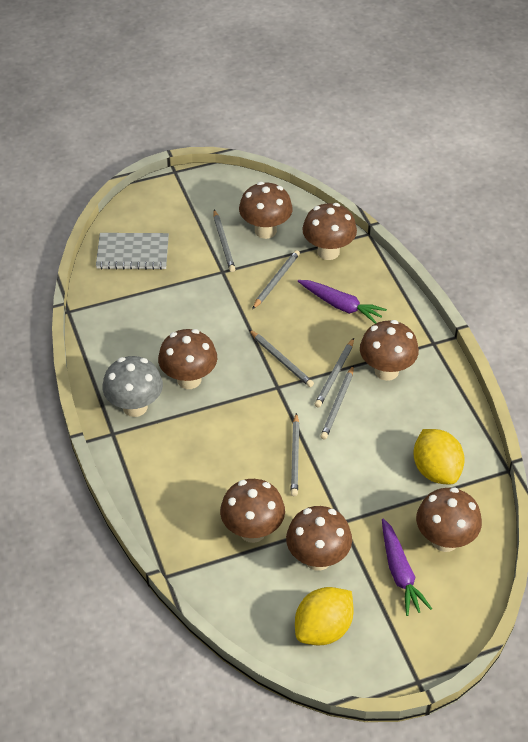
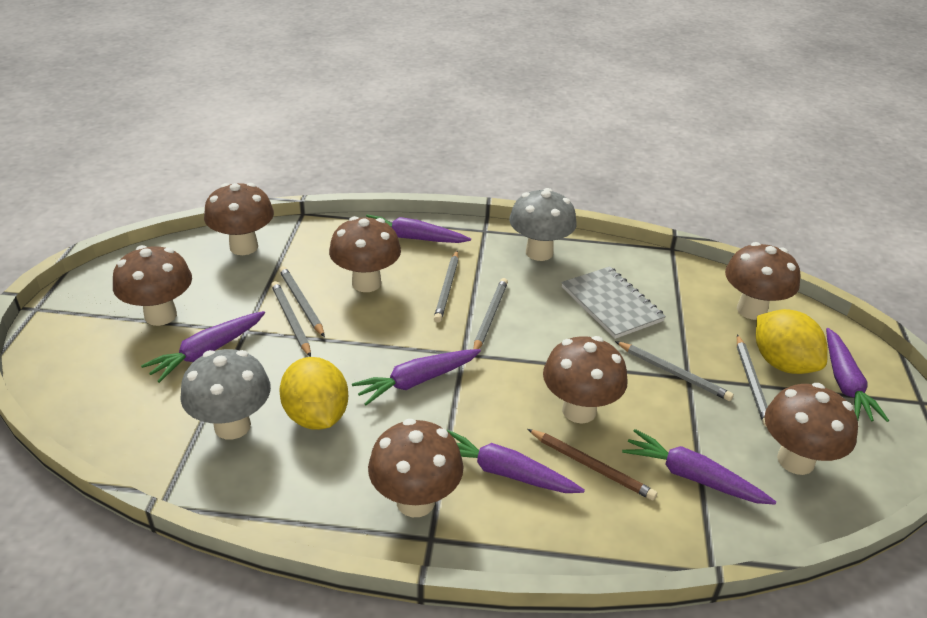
brown pencil: 0 -> 1
grey mushroom: 1 -> 2
purple carrot: 2 -> 6

